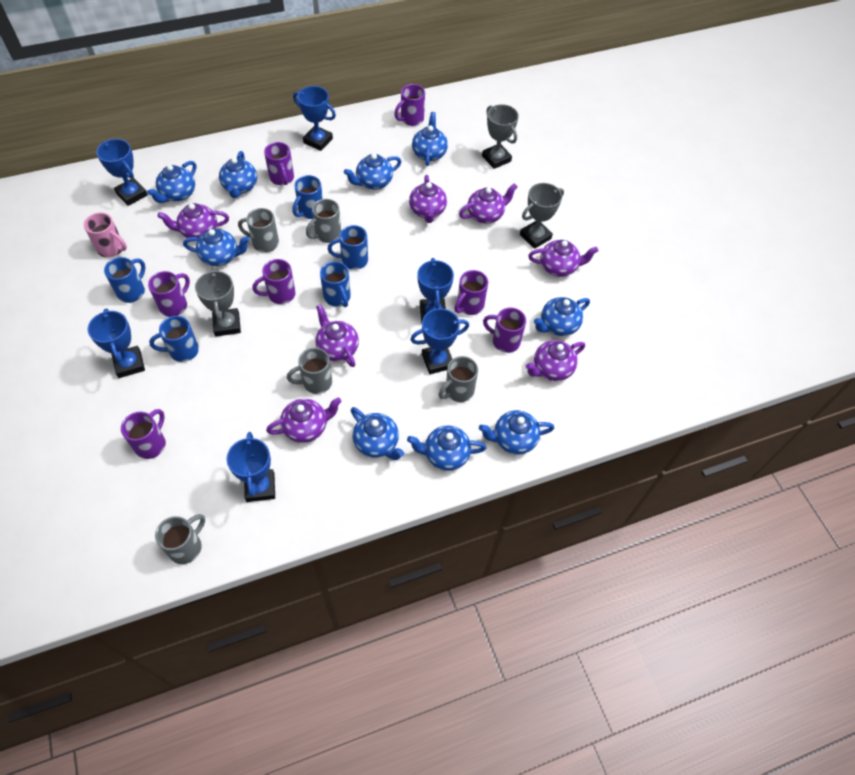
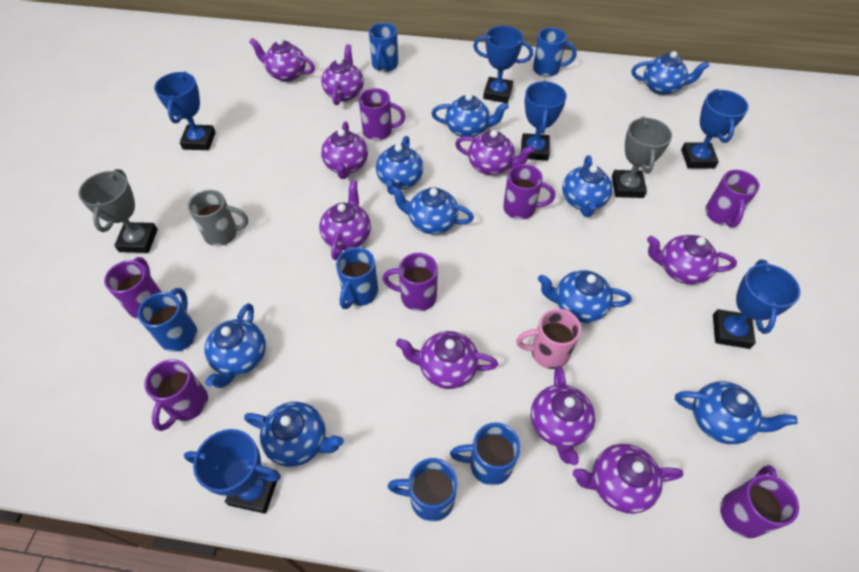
blue mug: 5 -> 6
grey mug: 5 -> 1
grey trophy: 3 -> 2
purple teapot: 7 -> 9

